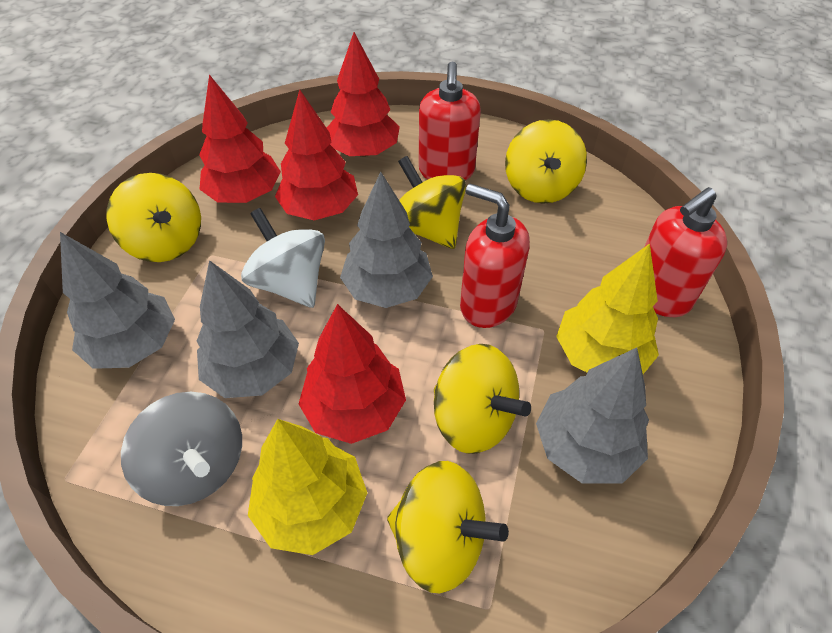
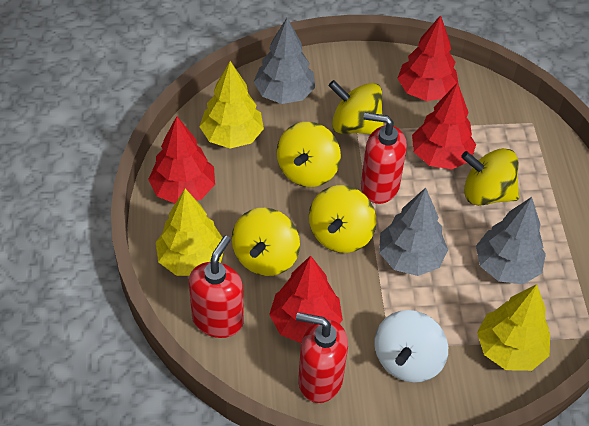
grey spinning top: 1 -> 0
grey tree: 4 -> 3
yellow tree: 2 -> 3

